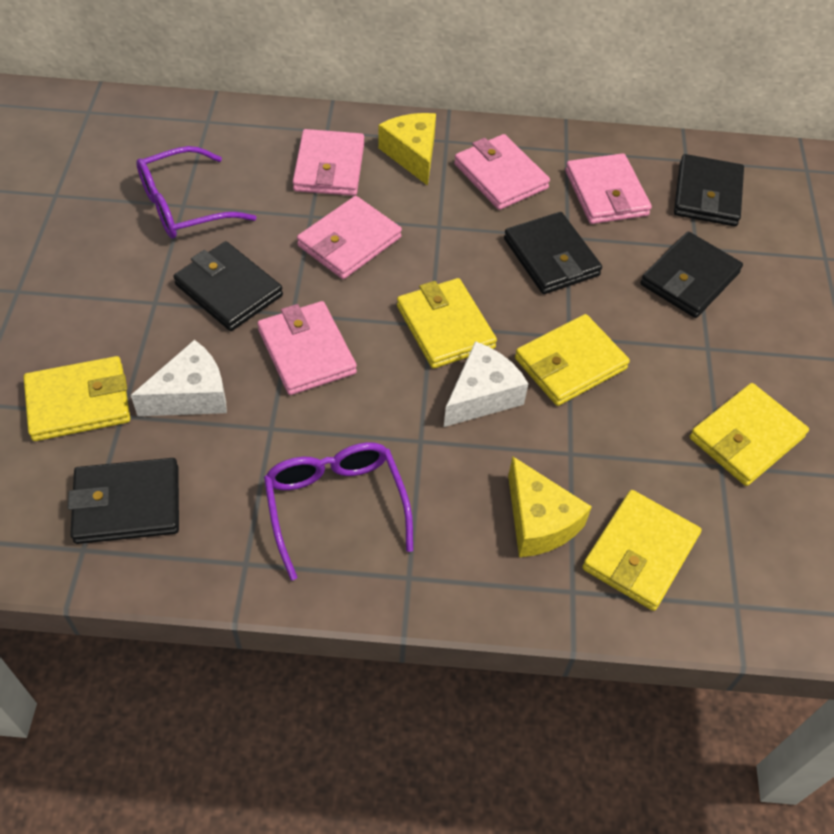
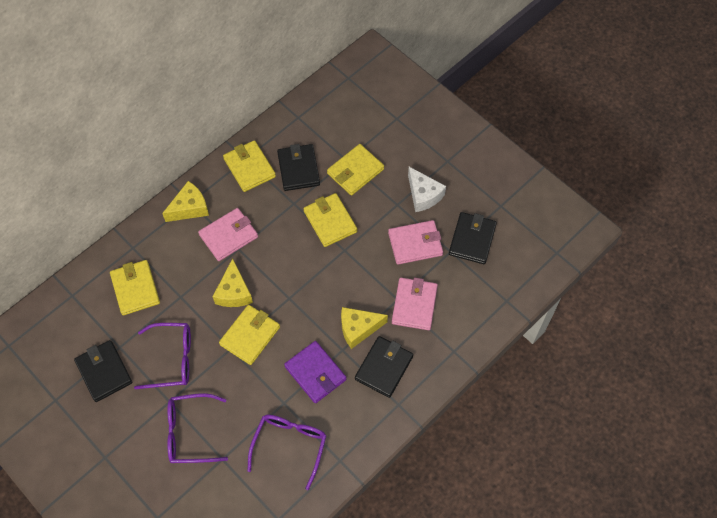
black wallet: 5 -> 4
pink wallet: 5 -> 3
purple glasses: 2 -> 3
purple wallet: 0 -> 1
white cheese: 2 -> 1
yellow cheese: 2 -> 3

